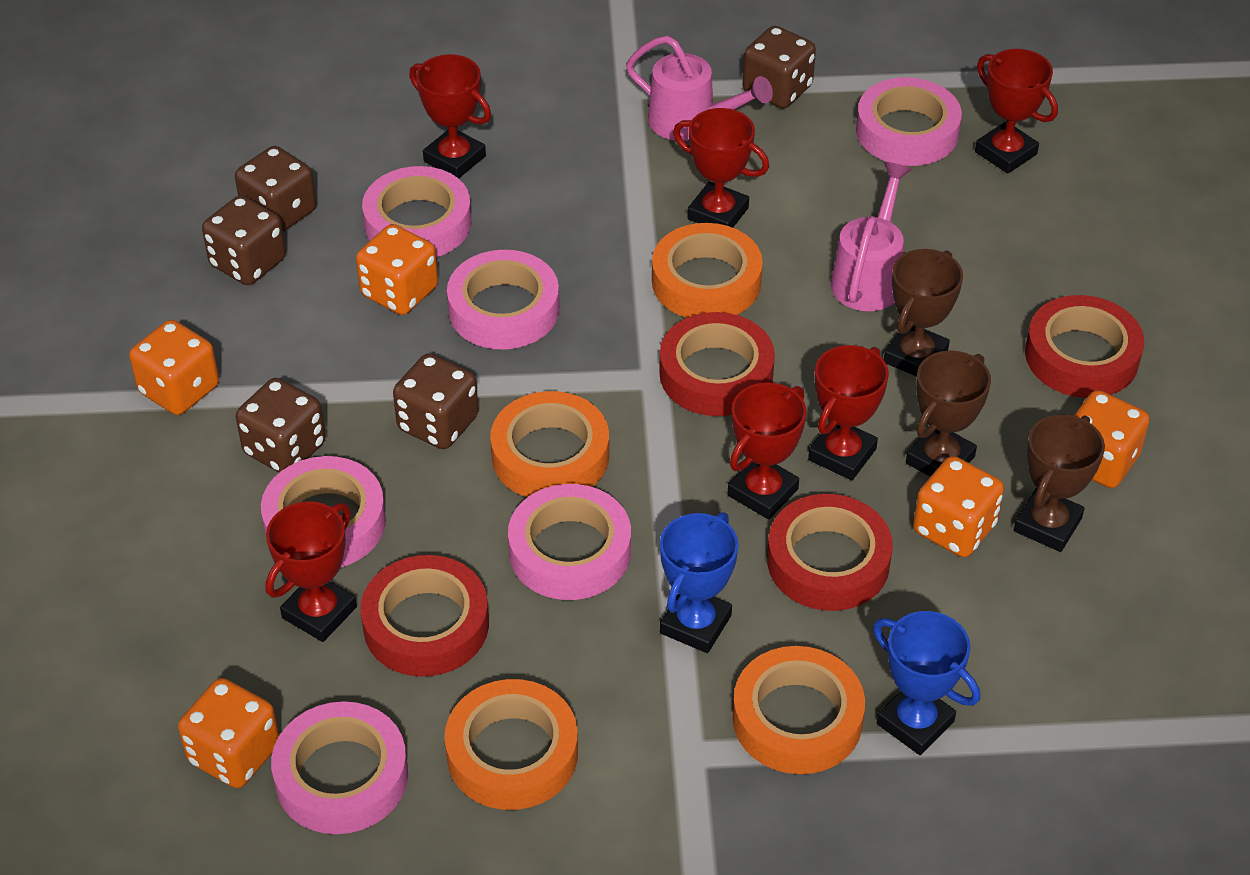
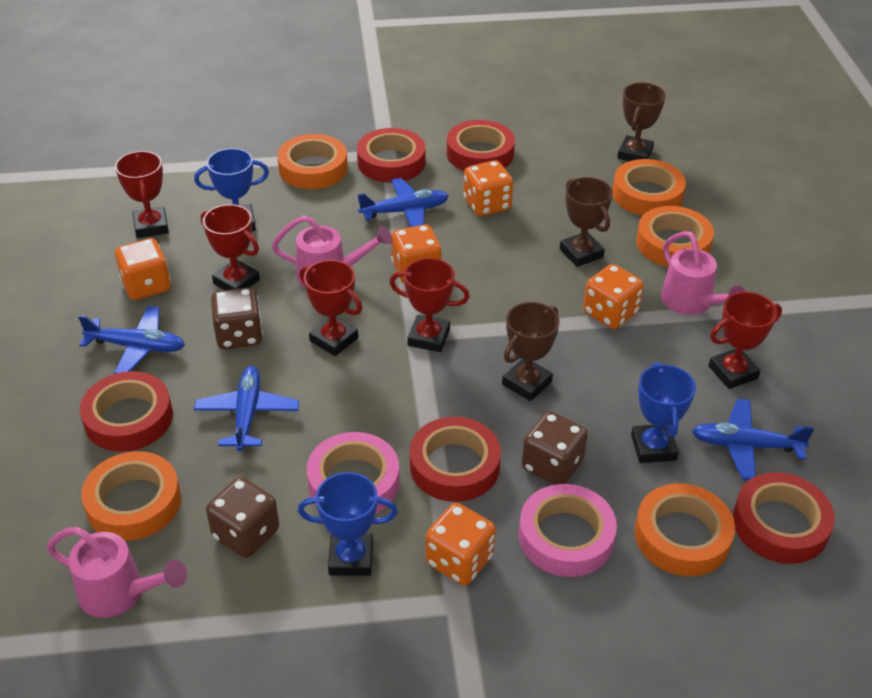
blue plane: 0 -> 4
blue trophy: 2 -> 3
brown dice: 5 -> 3
orange tape: 4 -> 5
pink tape: 6 -> 2
pink watering can: 2 -> 3
red tape: 4 -> 5
red trophy: 6 -> 5

